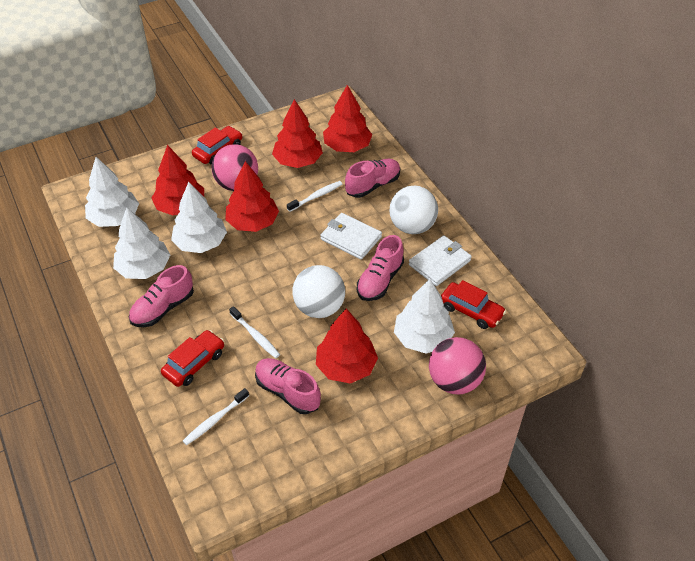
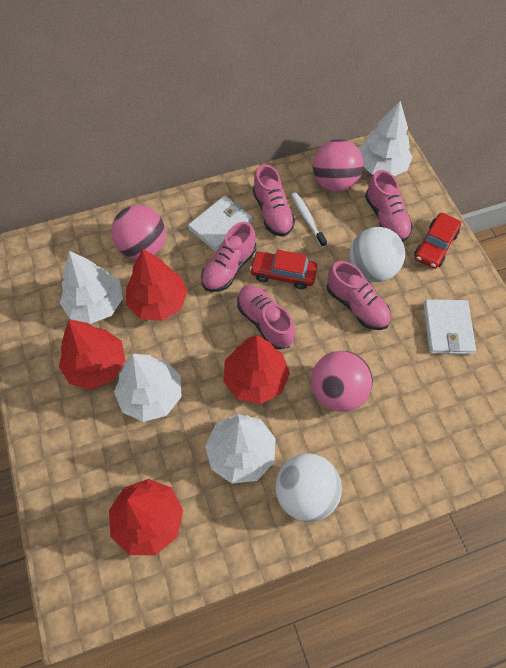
pink ball: 2 -> 3
pink shoe: 4 -> 5
red car: 3 -> 2
red tree: 5 -> 4
white toothbrush: 3 -> 1

